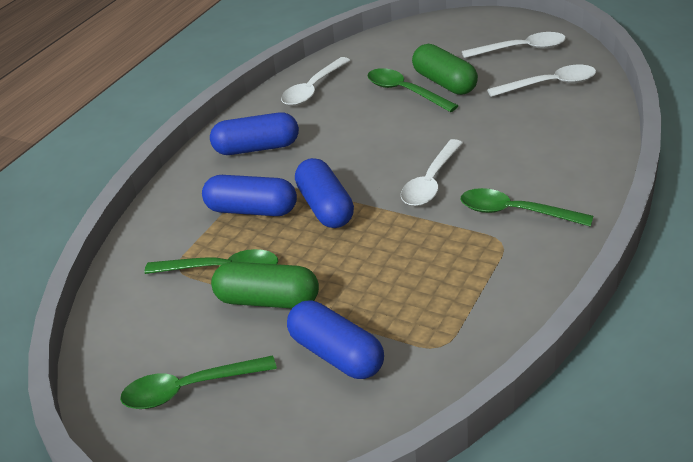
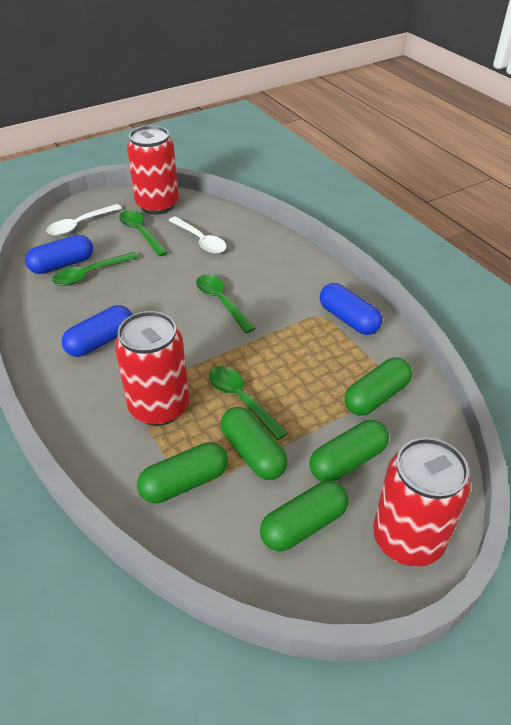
blue capsule: 4 -> 3
green capsule: 2 -> 5
red can: 0 -> 3
white spoon: 4 -> 2

